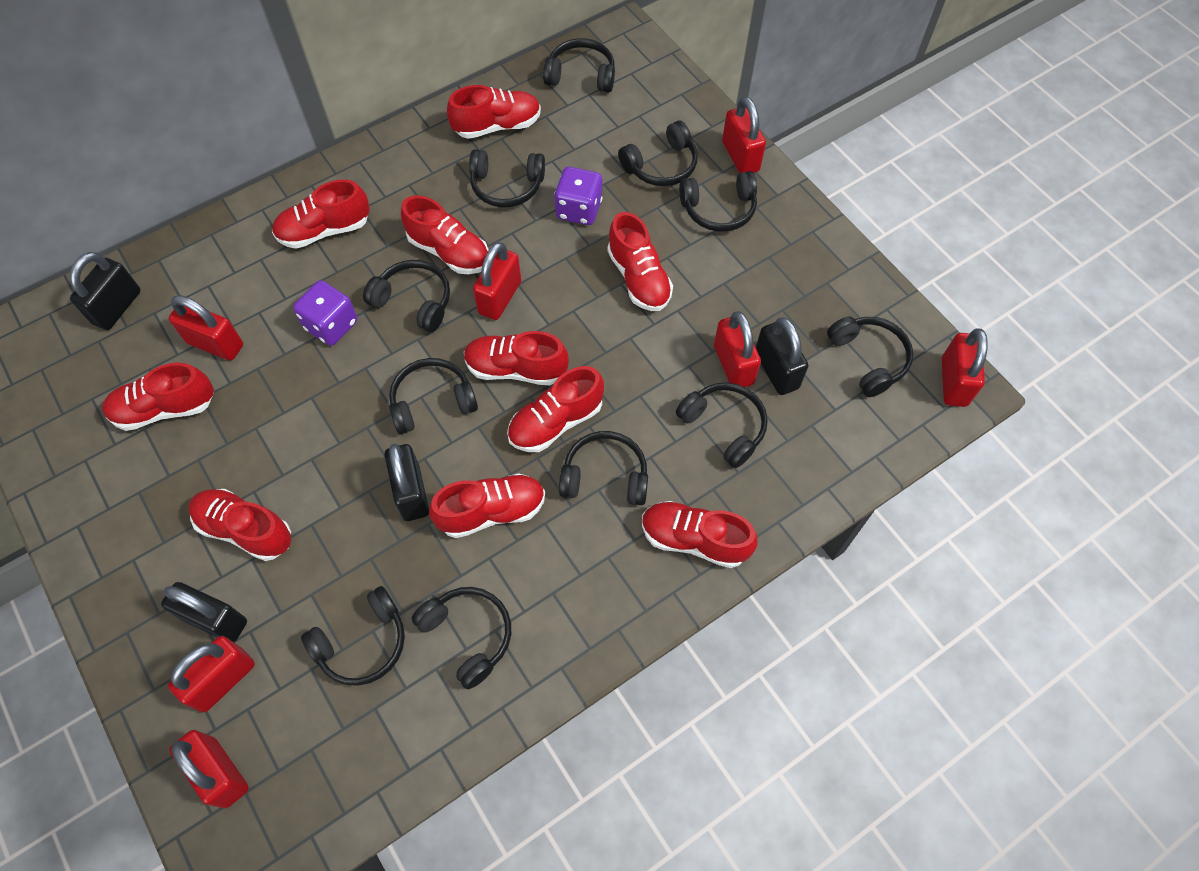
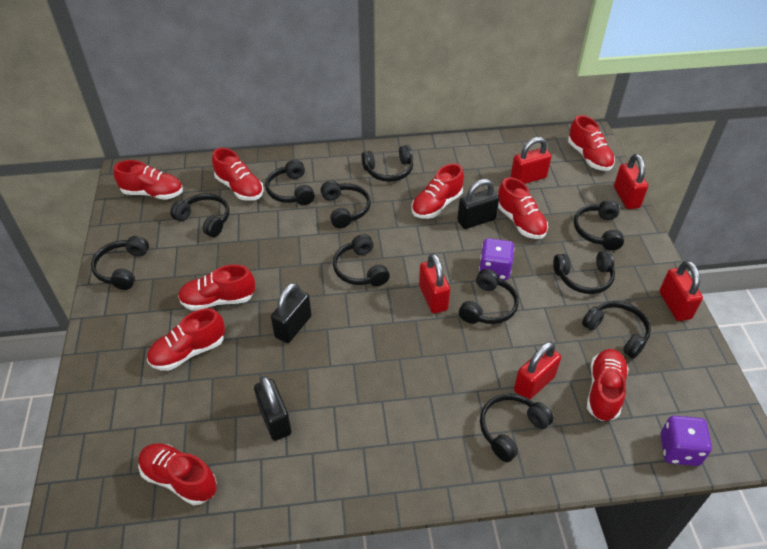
black padlock: 4 -> 3
red padlock: 7 -> 5
red shoe: 10 -> 9

